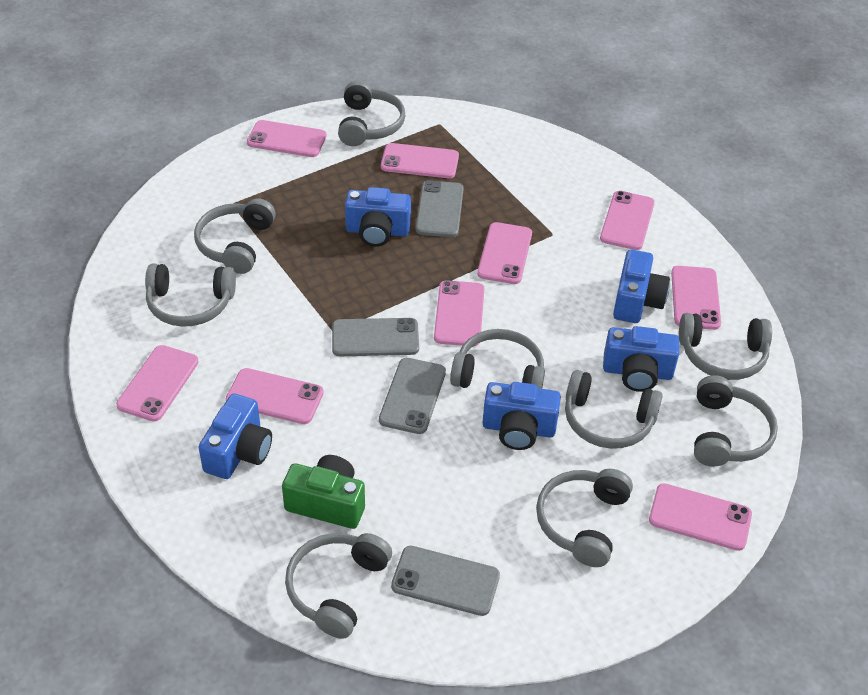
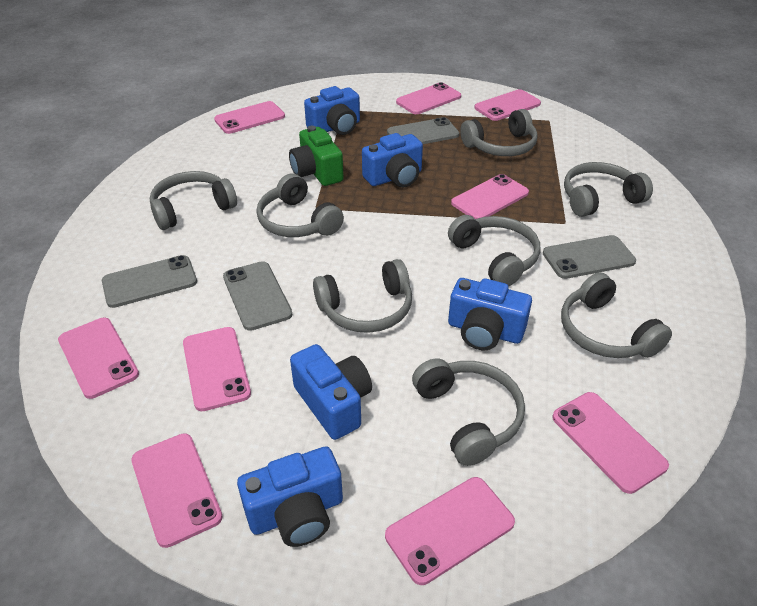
grey headphones: 9 -> 8

